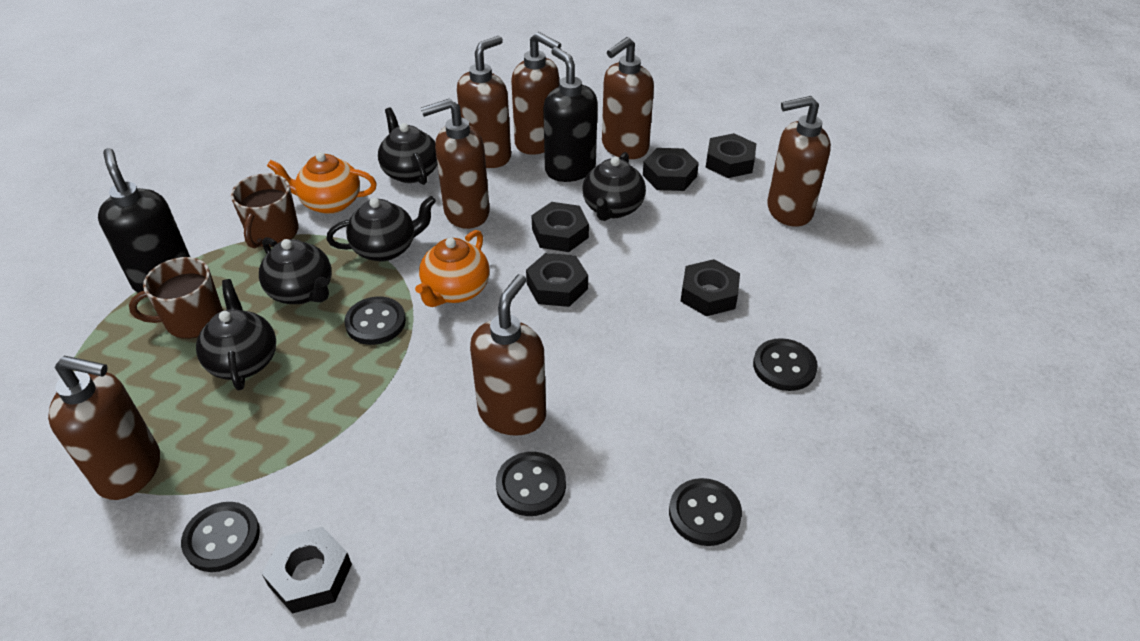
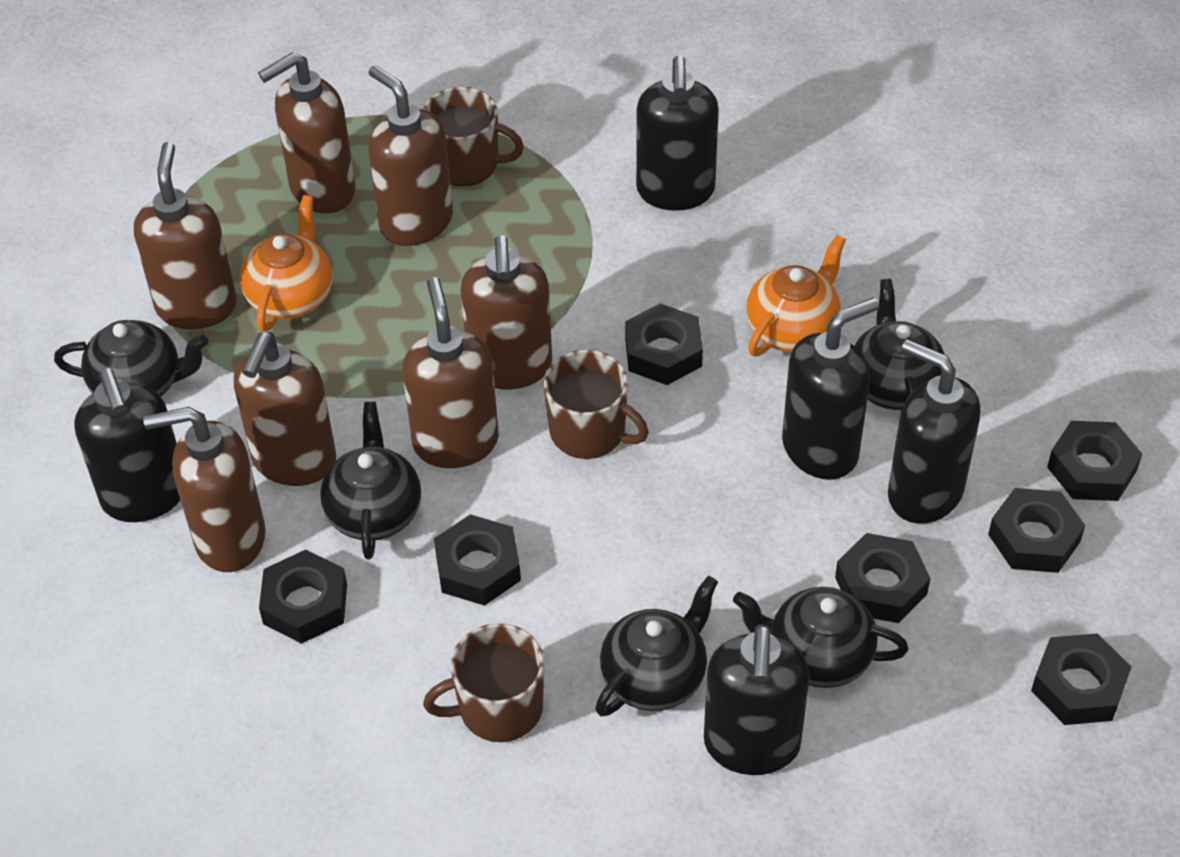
black button: 5 -> 0
black nut: 6 -> 7
black soap dispenser: 2 -> 5
brown mug: 2 -> 3

